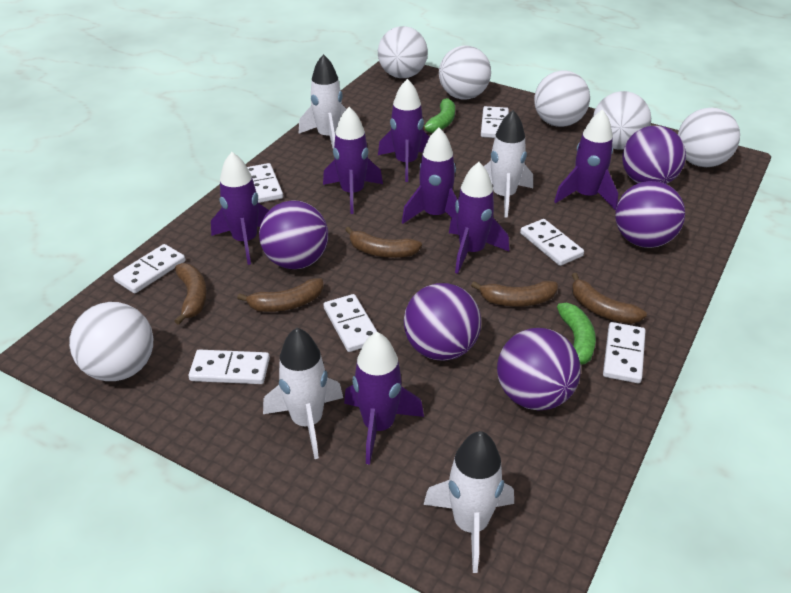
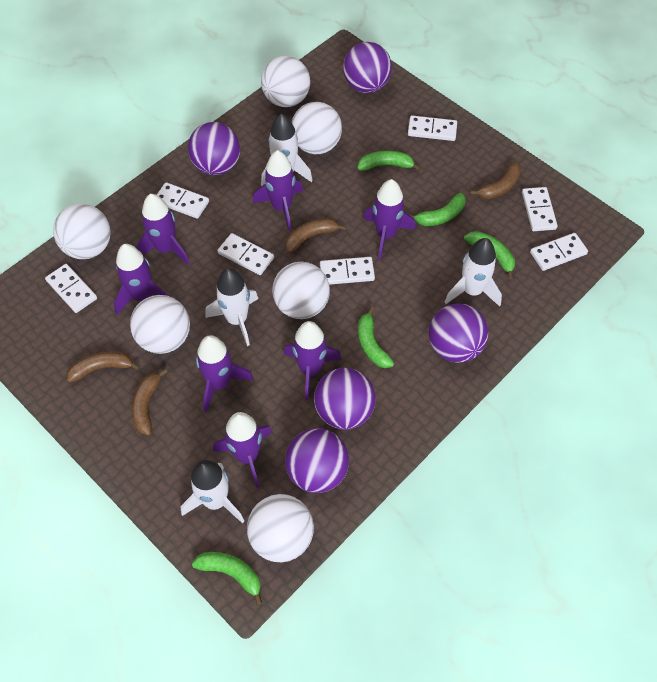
brown banana: 5 -> 4
green banana: 2 -> 5

